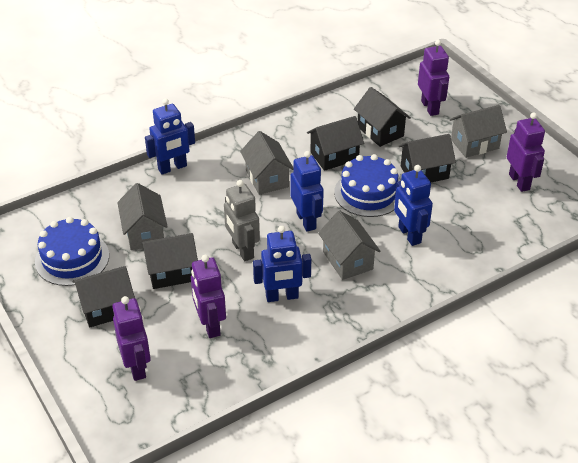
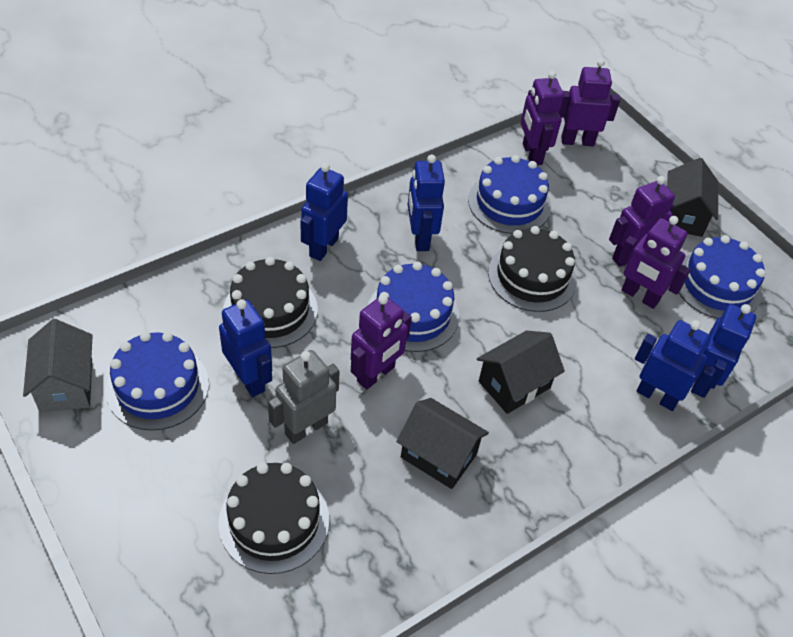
black cake: 0 -> 3
black house: 5 -> 3
blue cake: 2 -> 4
blue robot: 4 -> 5
grey house: 4 -> 1
purple robot: 4 -> 5

